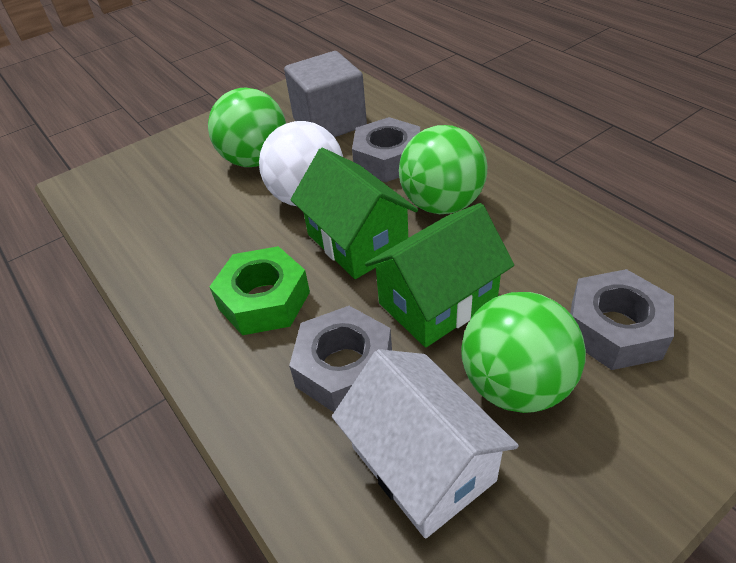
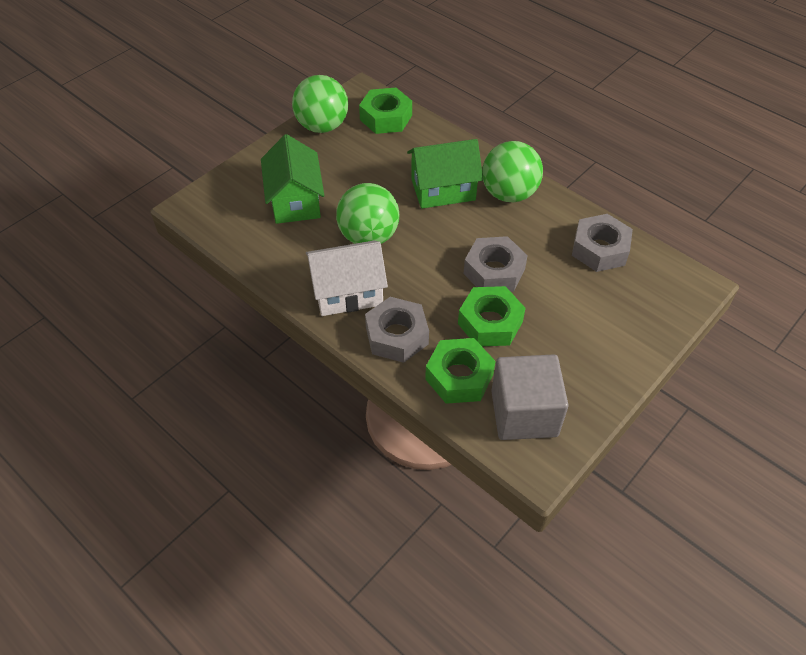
green nut: 1 -> 3
white ball: 1 -> 0

